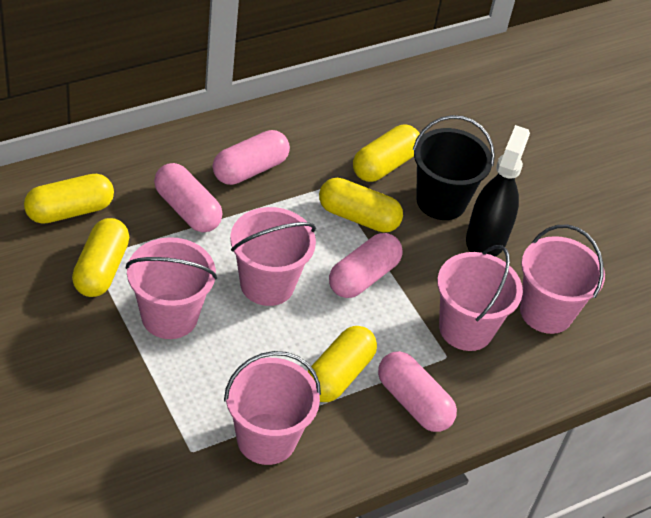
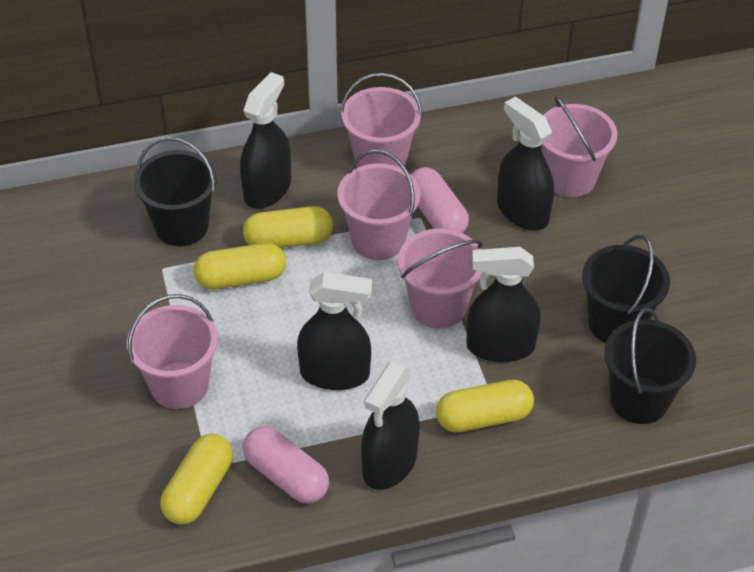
black bucket: 1 -> 3
black spray bottle: 1 -> 5
pink capsule: 4 -> 2
yellow capsule: 5 -> 4

